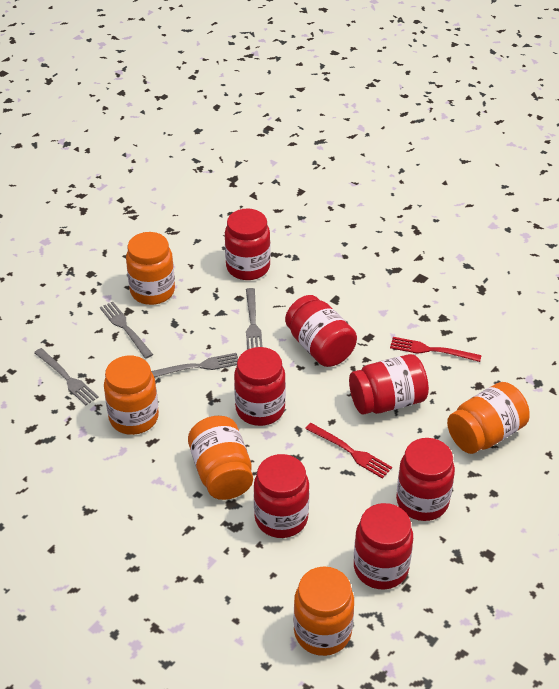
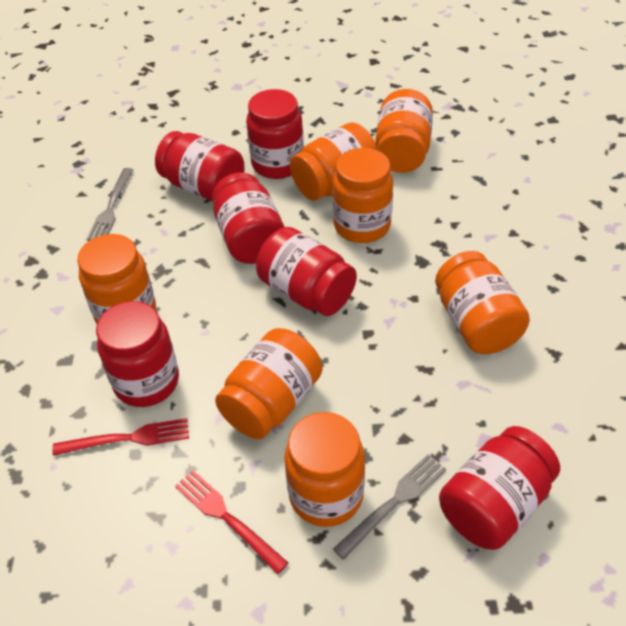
grey fork: 4 -> 2
orange jar: 5 -> 7
red jar: 7 -> 6

